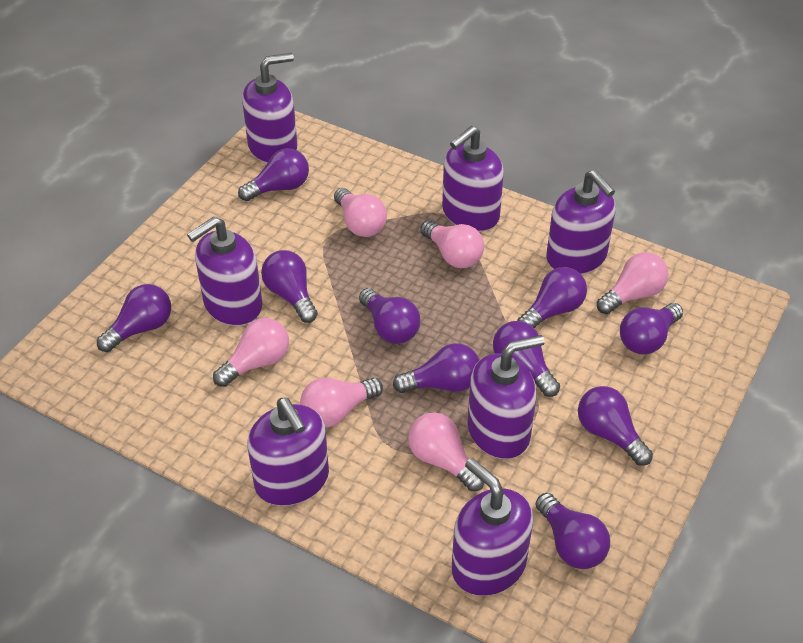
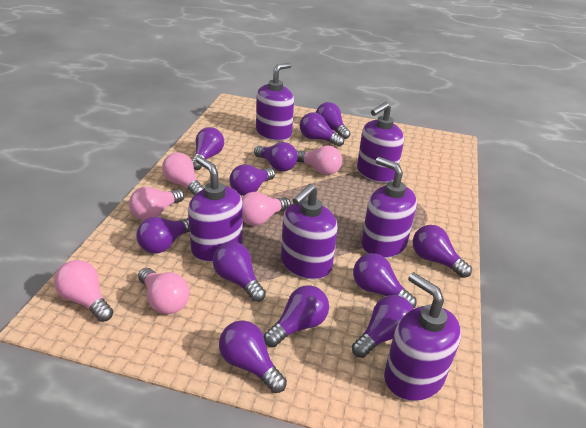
purple light bulb: 10 -> 12
purple soap dispenser: 7 -> 6

